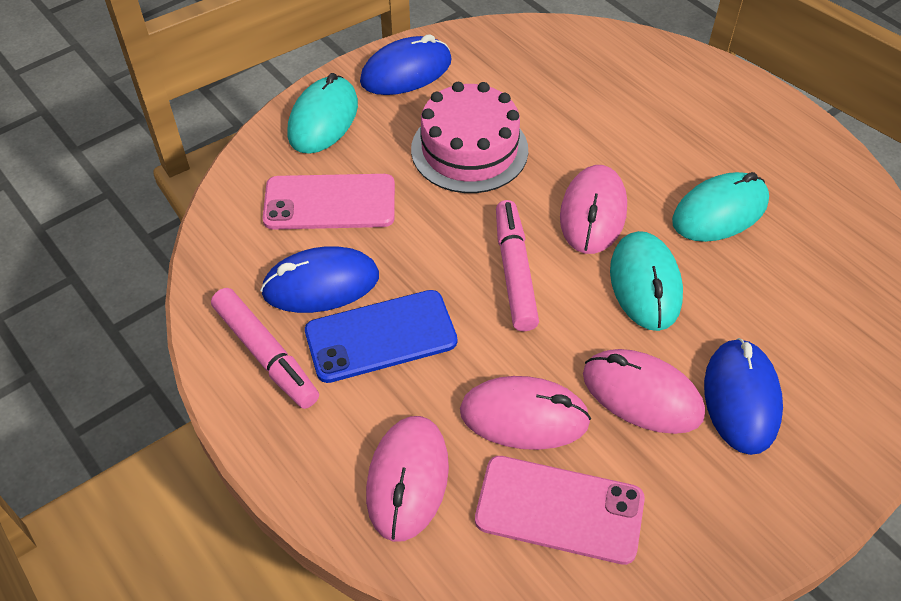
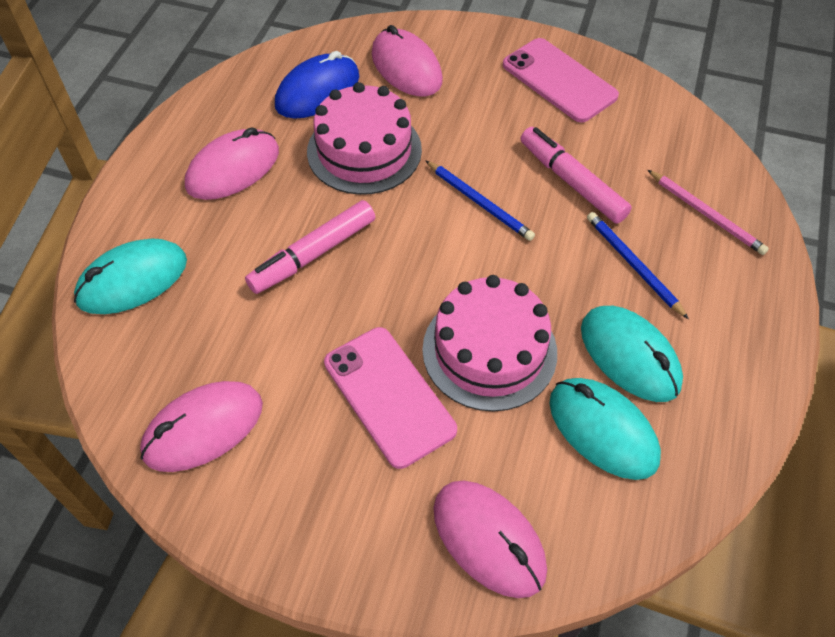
blue mouse: 3 -> 1
blue pencil: 0 -> 2
blue phone: 1 -> 0
pink cake: 1 -> 2
pink pencil: 0 -> 1

